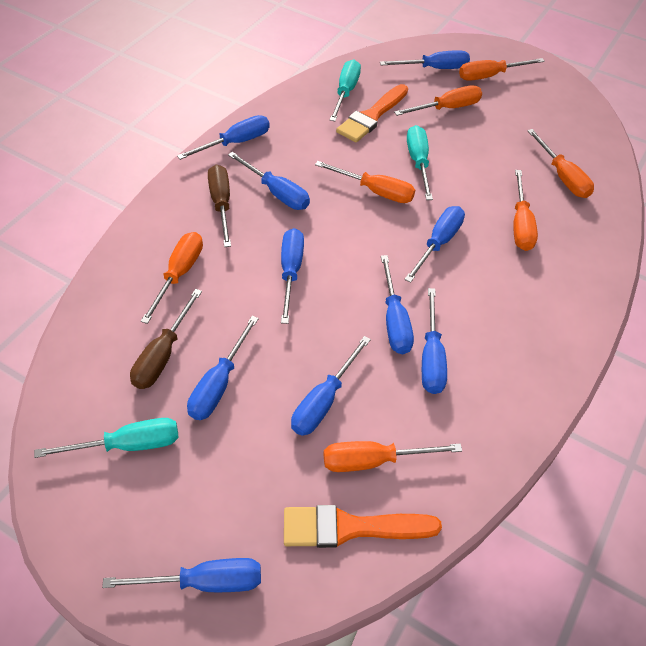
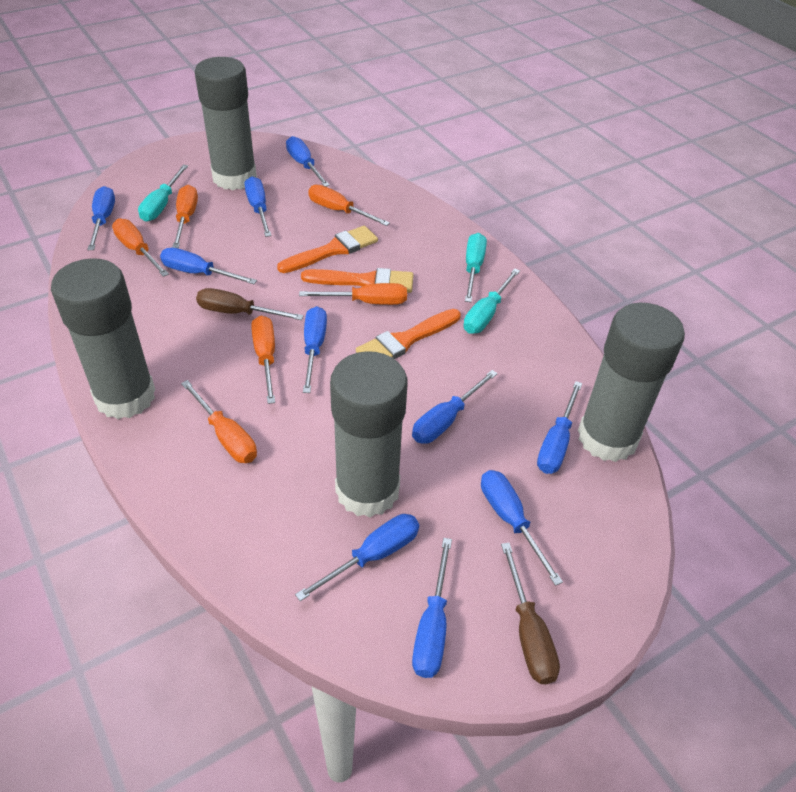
grey glue stick: 0 -> 4
orange brush: 2 -> 3
orange screwdriver: 7 -> 6

